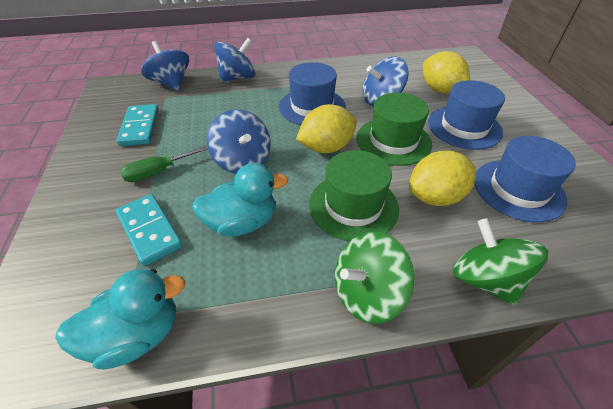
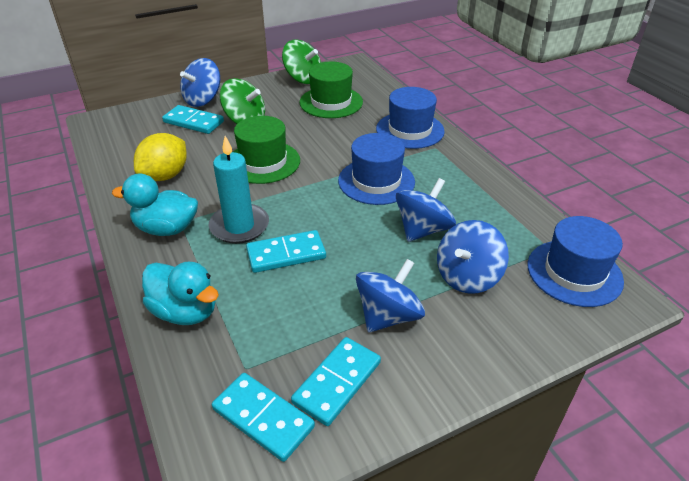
green screwdriver: 1 -> 0
turquoise candle: 0 -> 1
turquoise domino: 2 -> 4
yellow lemon: 3 -> 1

